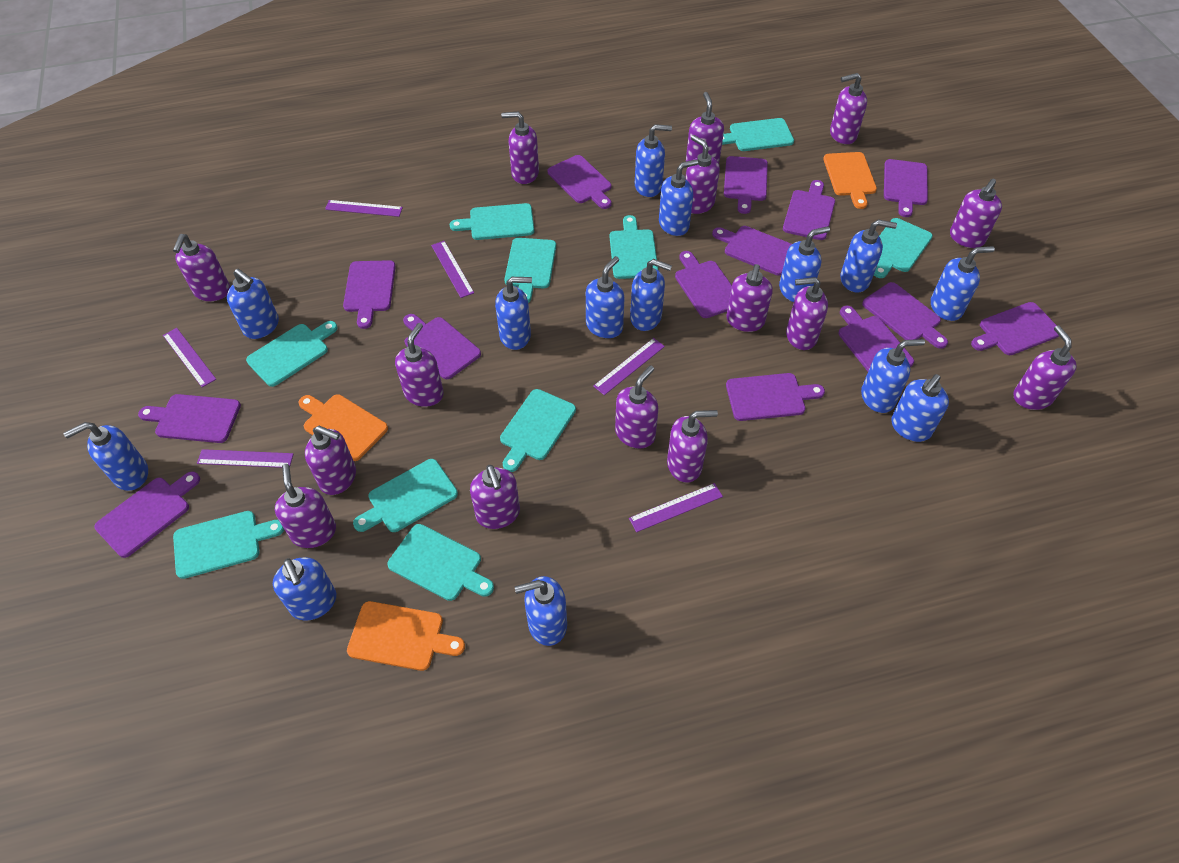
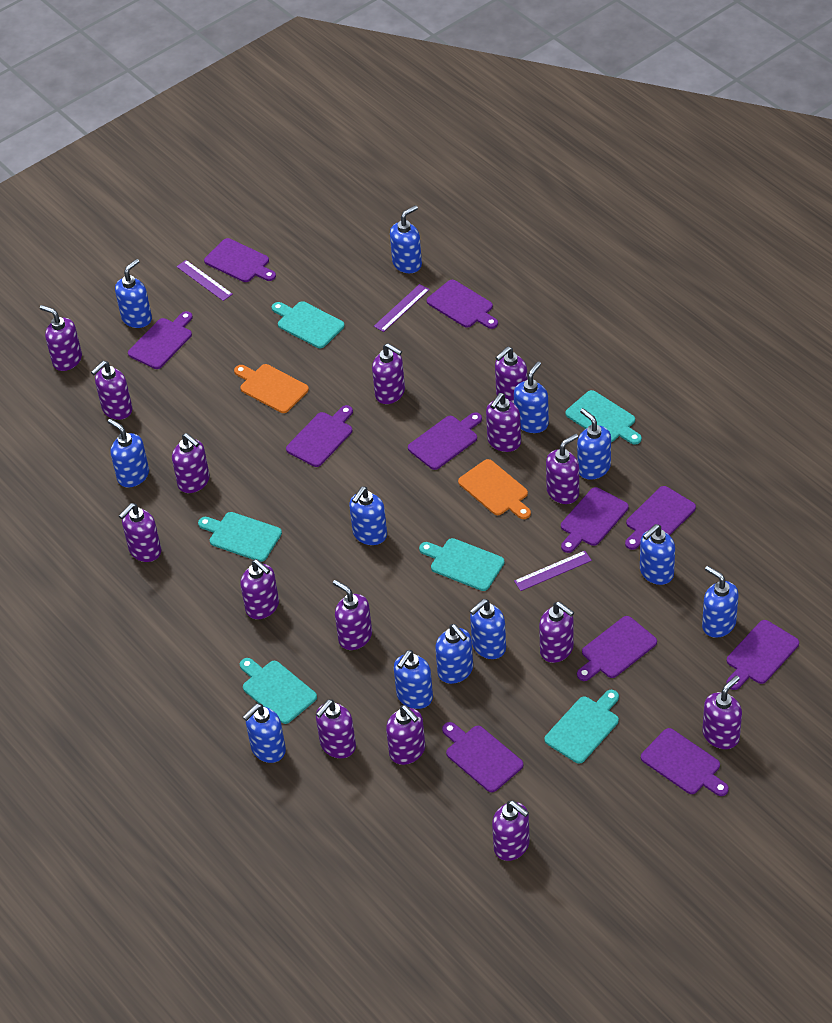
blue soap dispenser: 14 -> 12
orange cutting board: 3 -> 2
purple cutting board: 14 -> 11
purple ruler: 6 -> 3
turquoise cutting board: 10 -> 6

